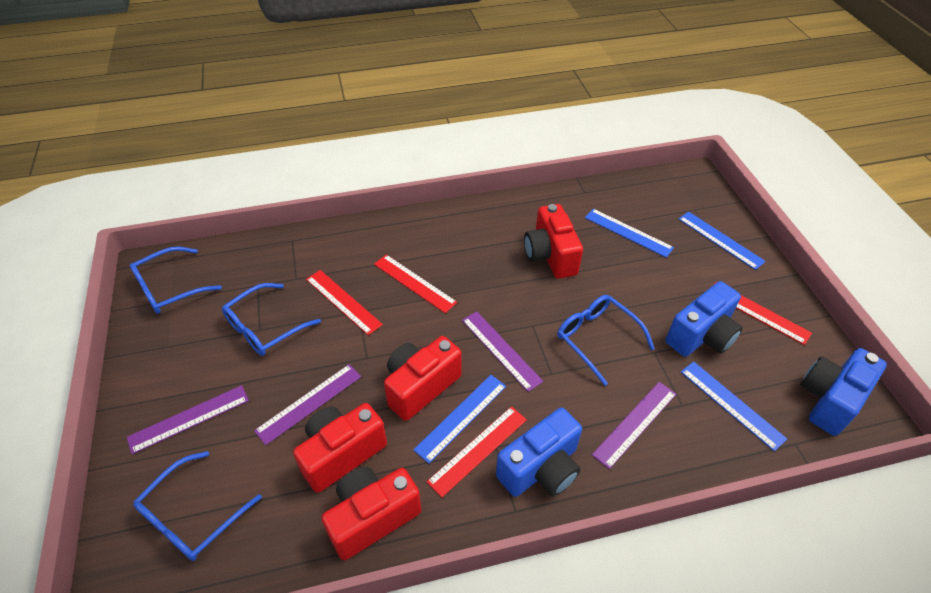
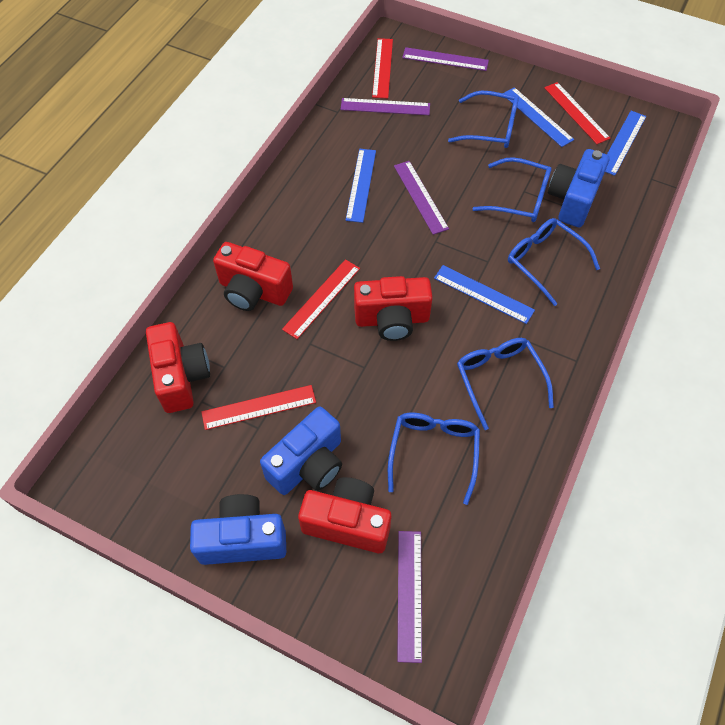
blue glasses: 4 -> 5

